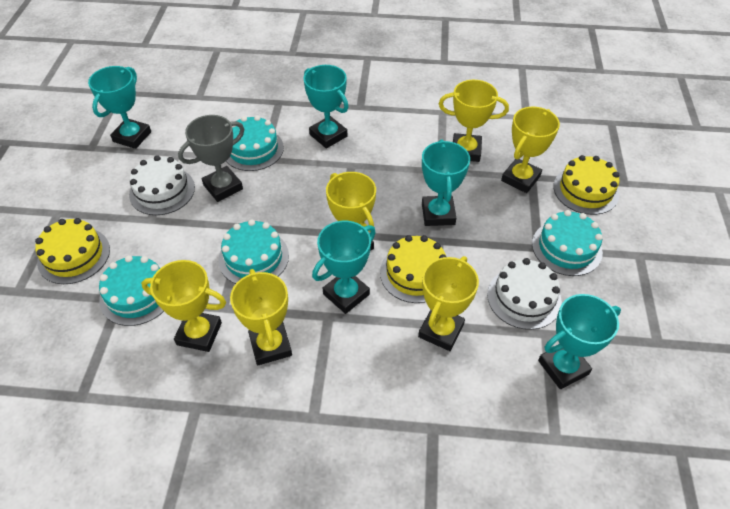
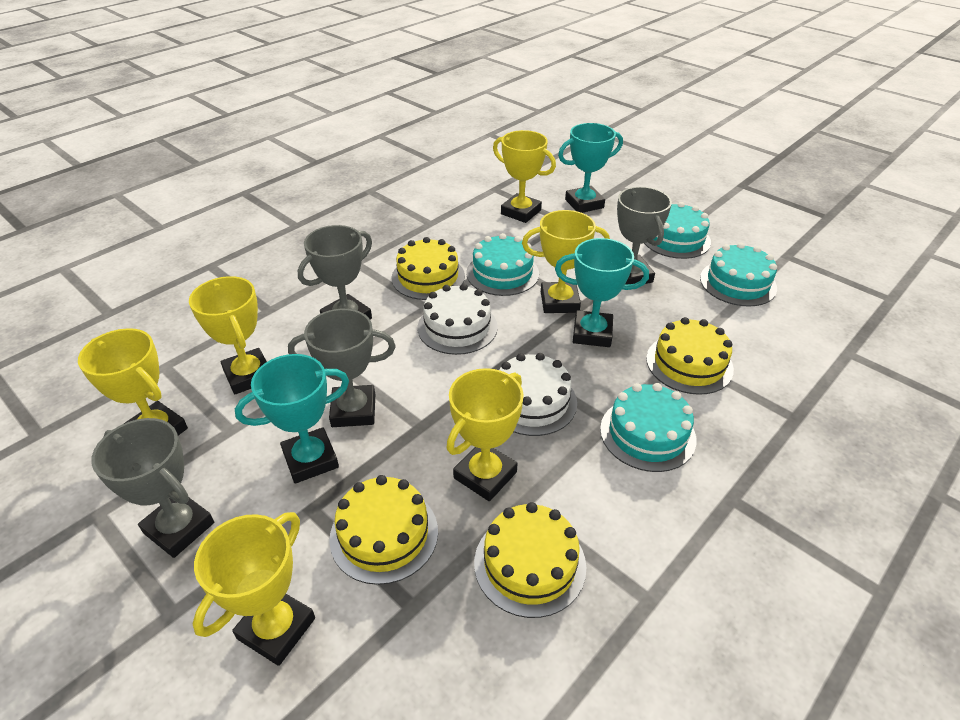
grey trophy: 1 -> 4
turquoise trophy: 5 -> 3
yellow cake: 3 -> 4

